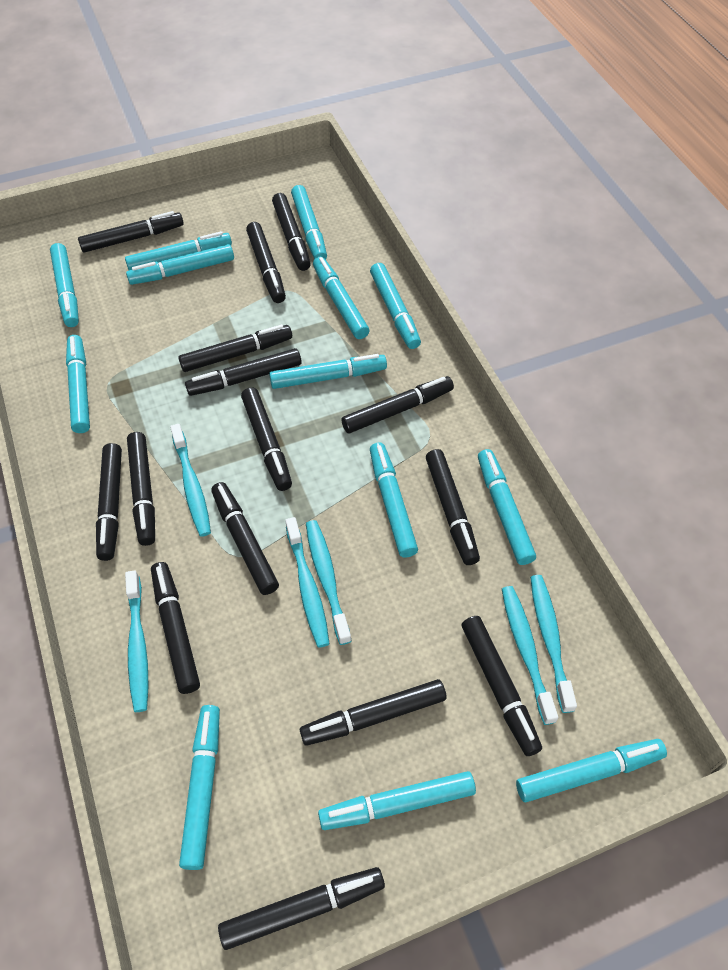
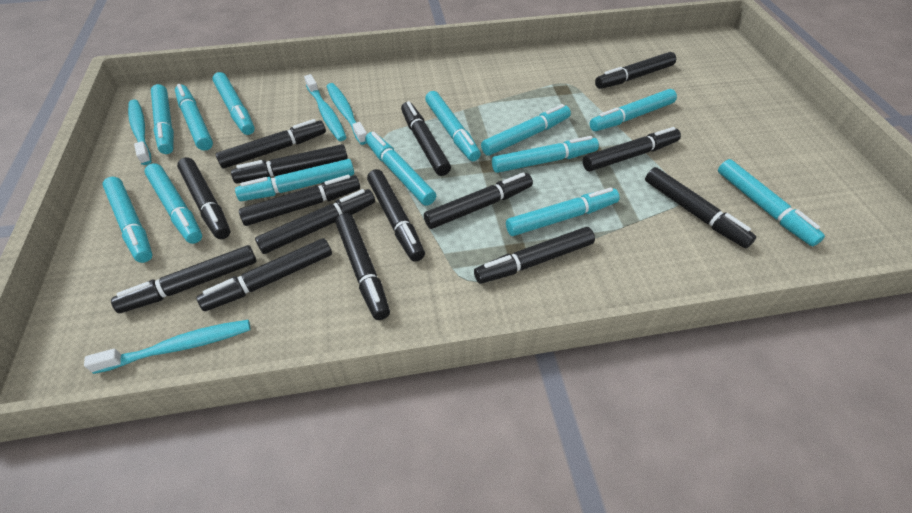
turquoise toothbrush: 6 -> 4

